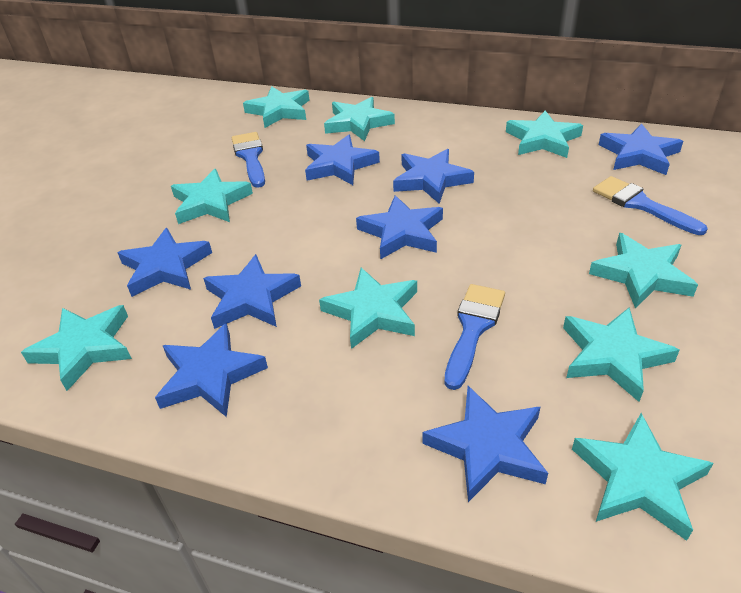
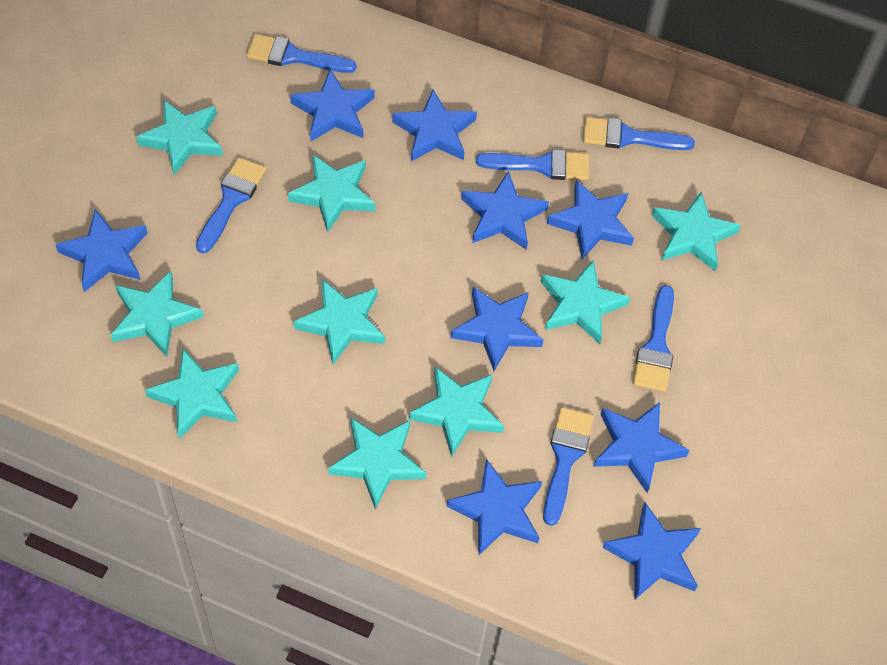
blue brush: 3 -> 6
blue star: 8 -> 9

